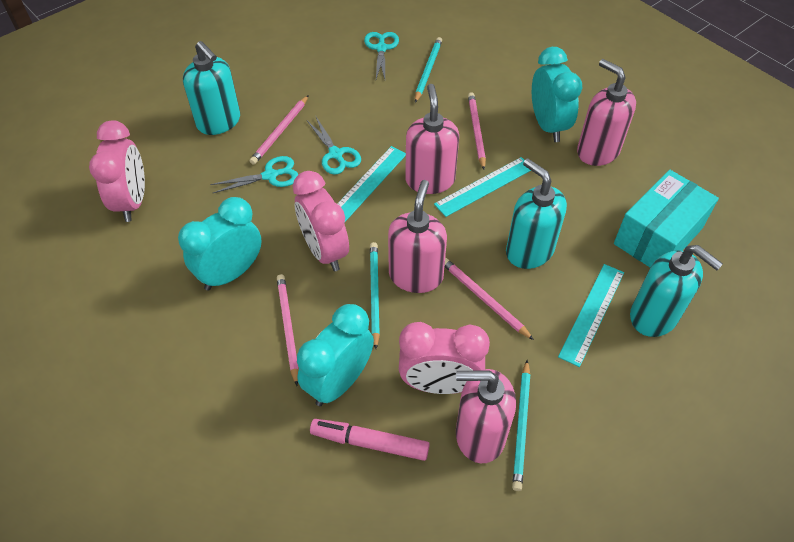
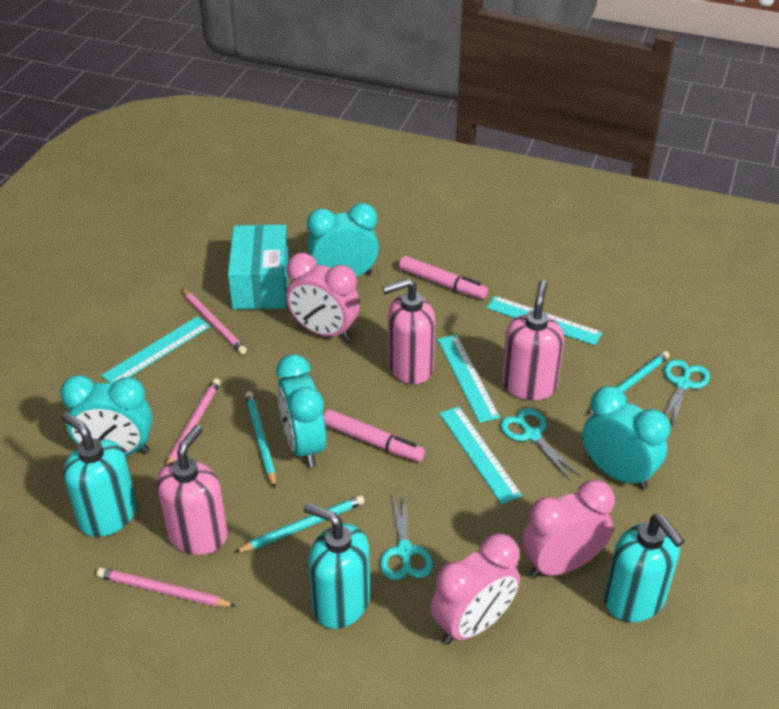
pink marker: 1 -> 2
pink pencil: 4 -> 3
pink soap dispenser: 4 -> 3
turquoise clock: 3 -> 4
turquoise ruler: 3 -> 4

